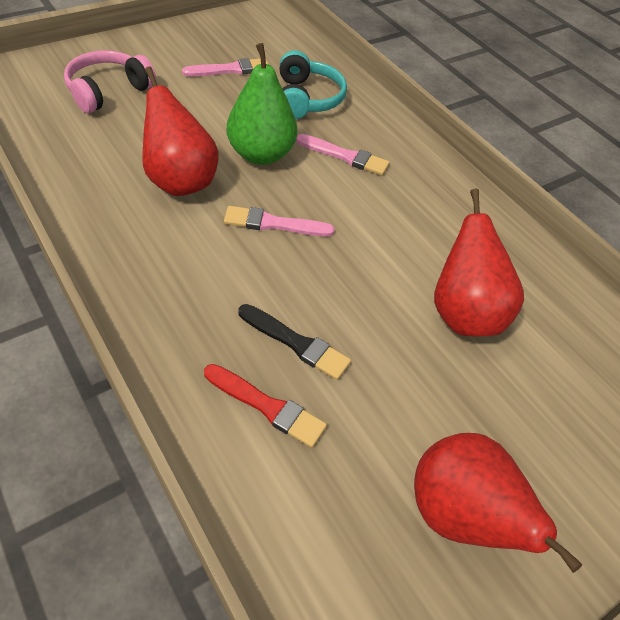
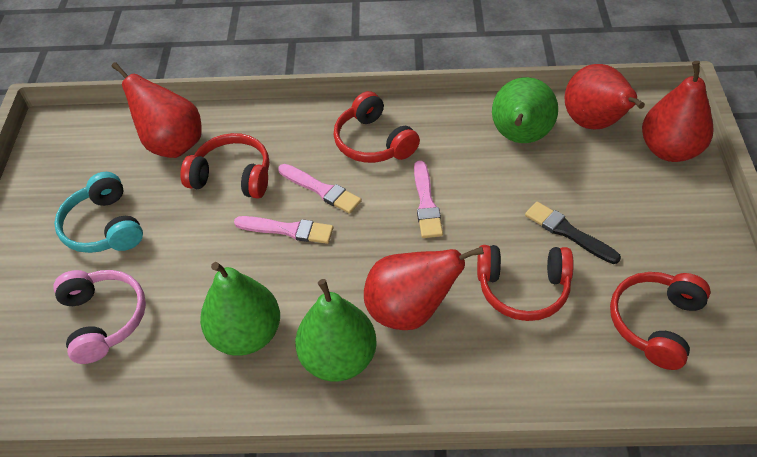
green pear: 1 -> 3
red brush: 1 -> 0
red headphones: 0 -> 4
red pear: 3 -> 4

